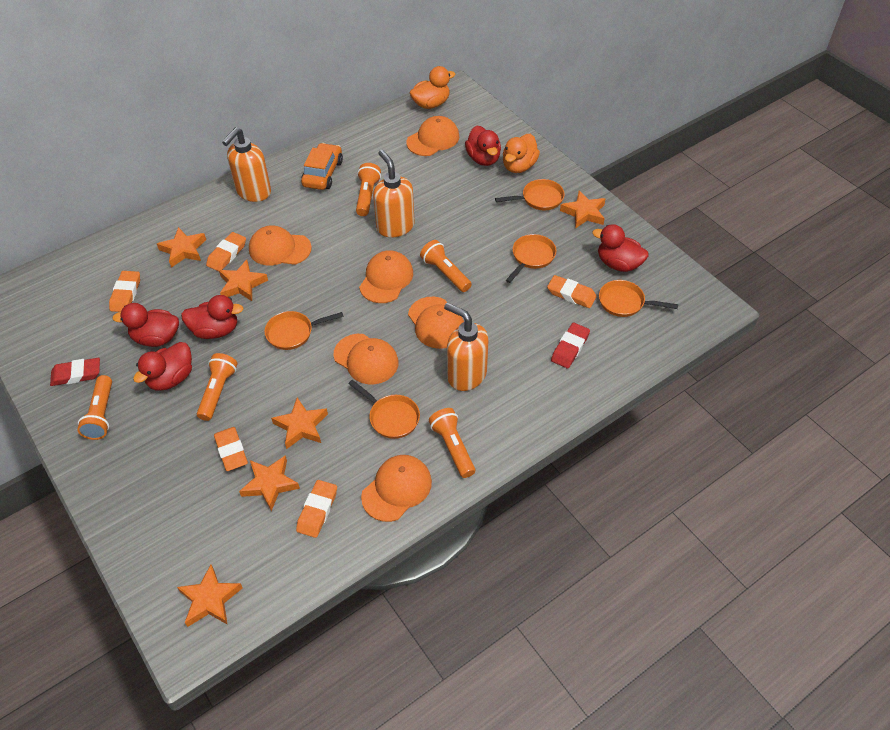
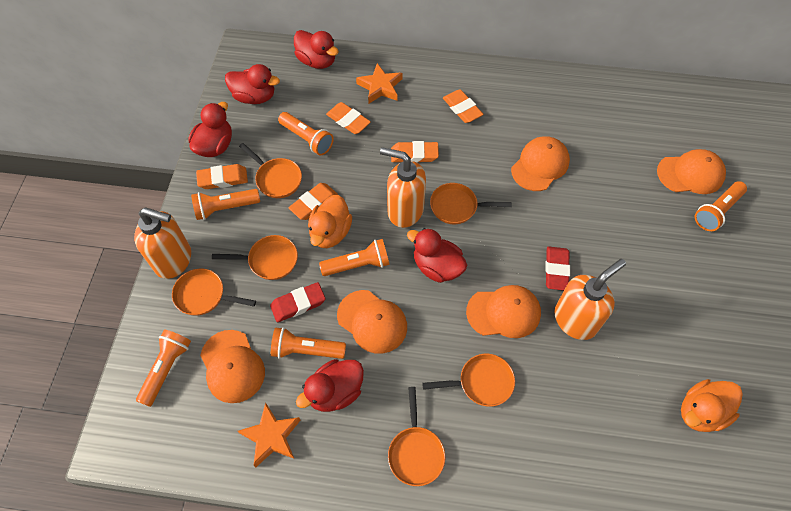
orange cap: 6 -> 5
orange car: 1 -> 0
orange flashlight: 5 -> 6
orange pan: 5 -> 6
orange star: 6 -> 2

